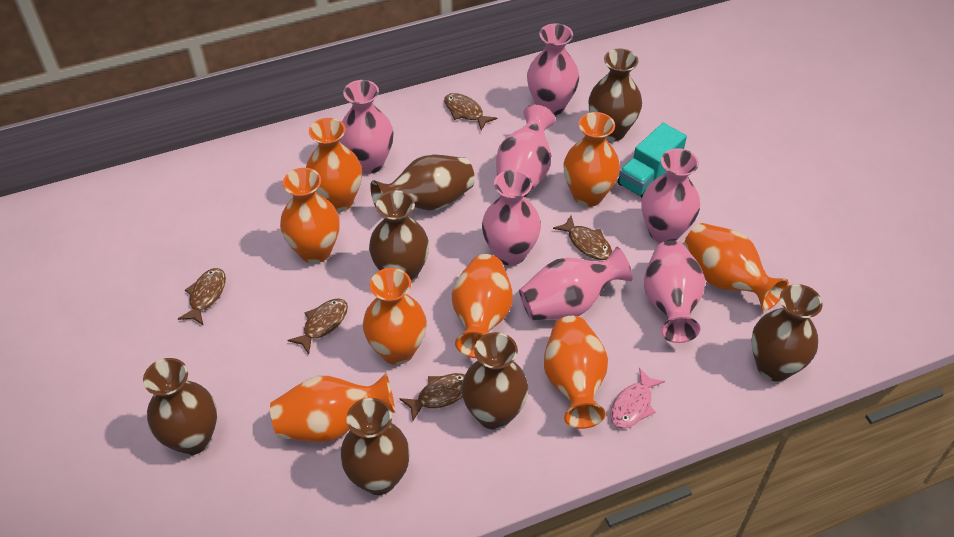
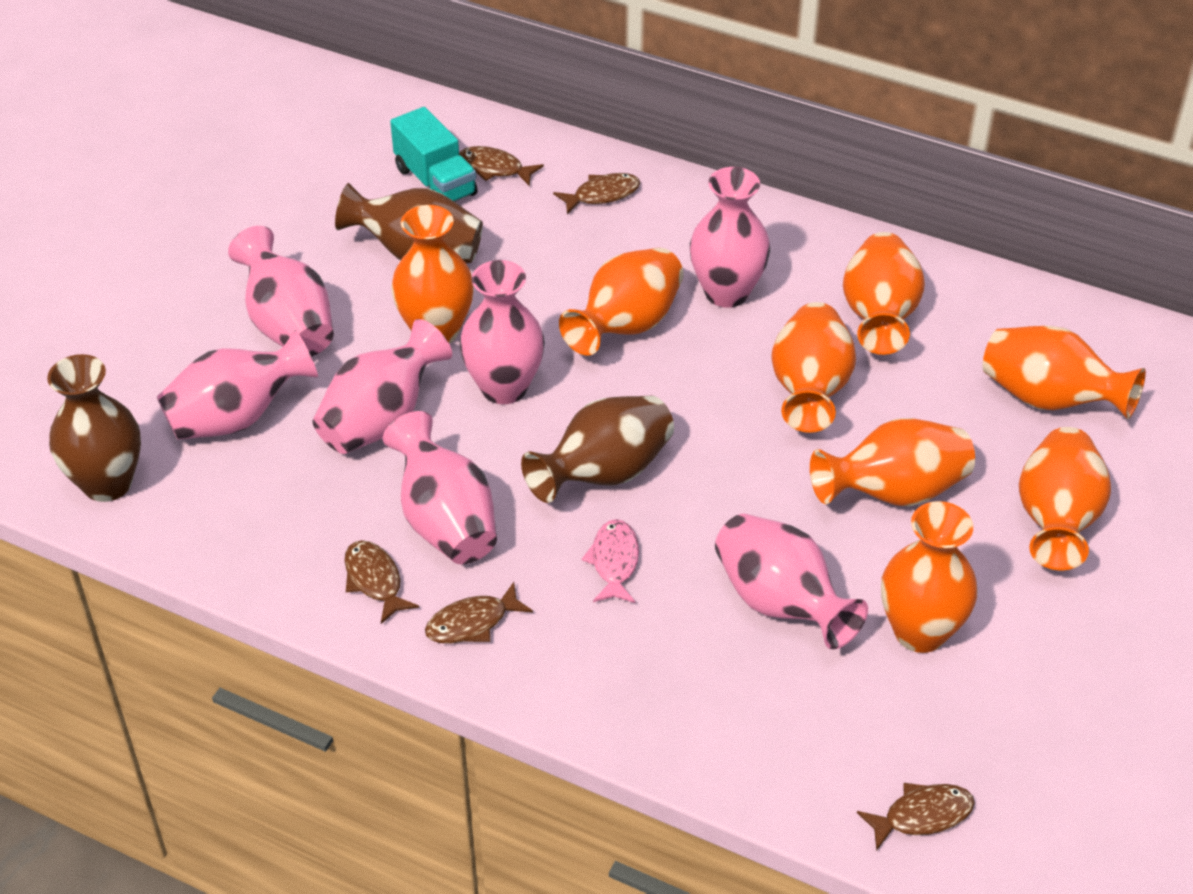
brown vase: 7 -> 3

